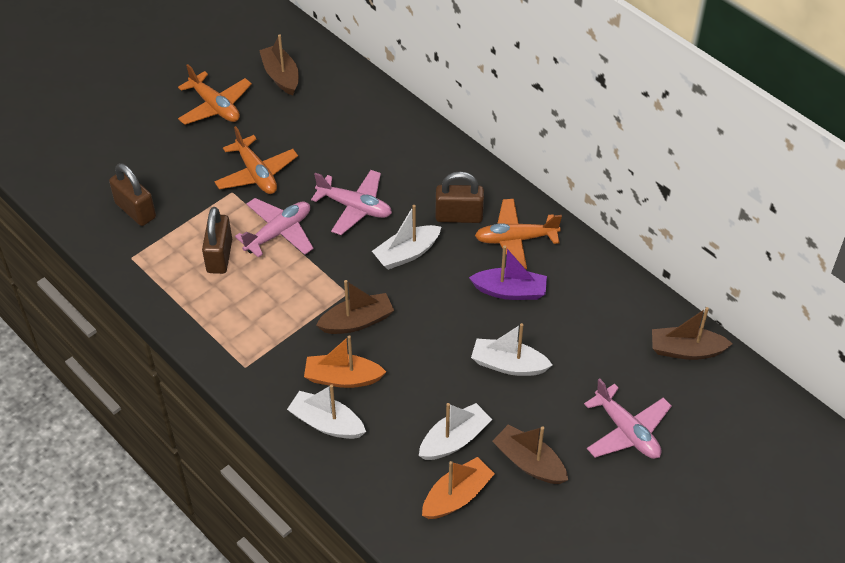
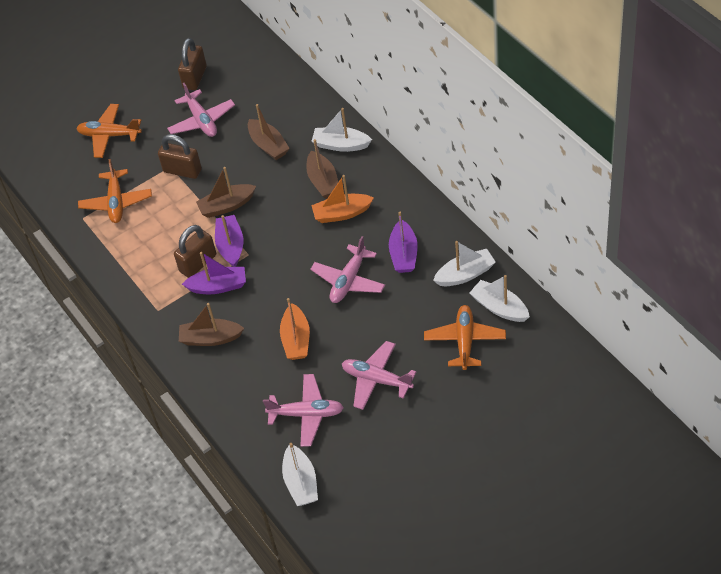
pink plane: 3 -> 4
purple boat: 1 -> 3

